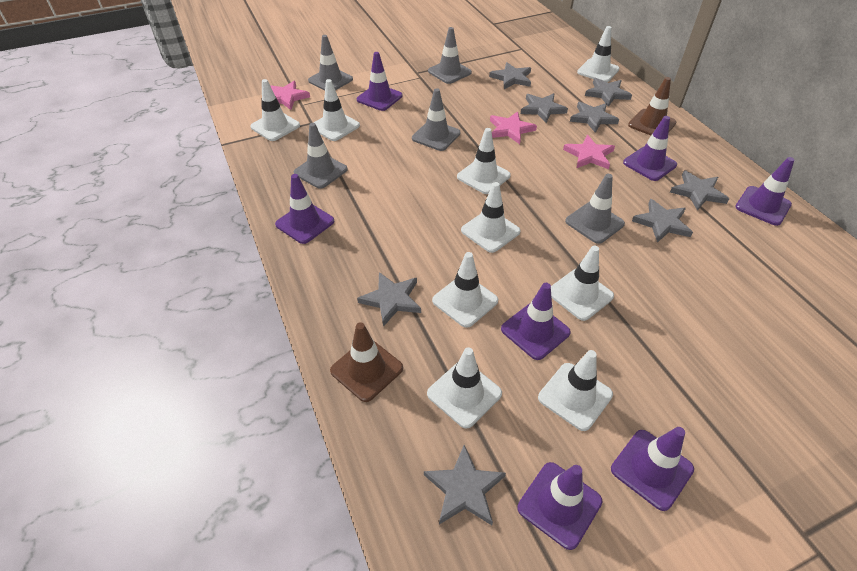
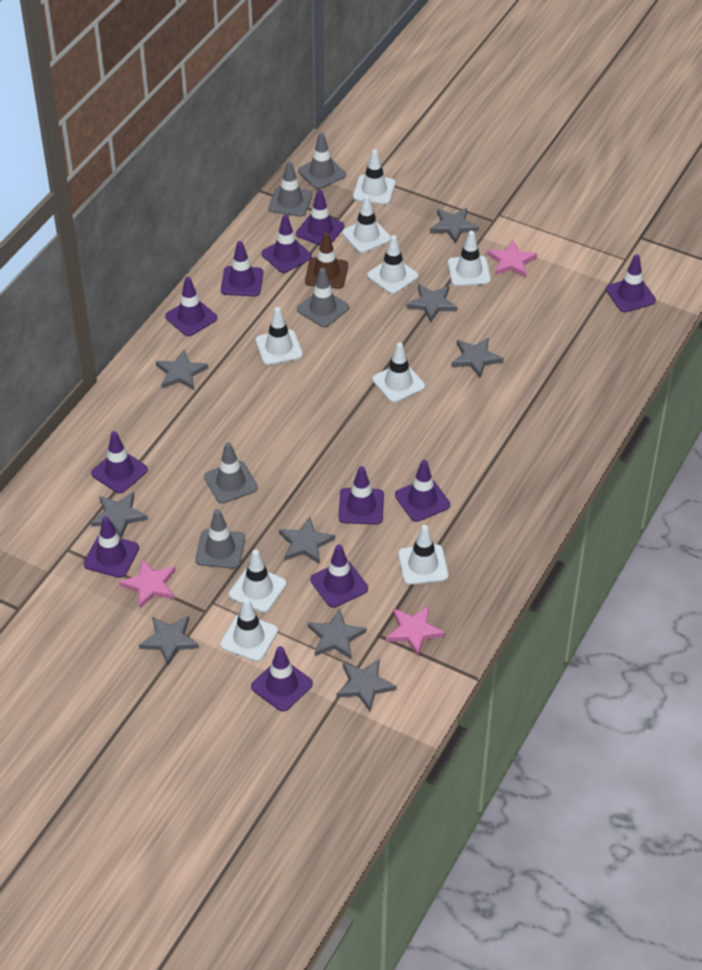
brown traffic cone: 2 -> 1
grey star: 8 -> 9
purple traffic cone: 7 -> 11

